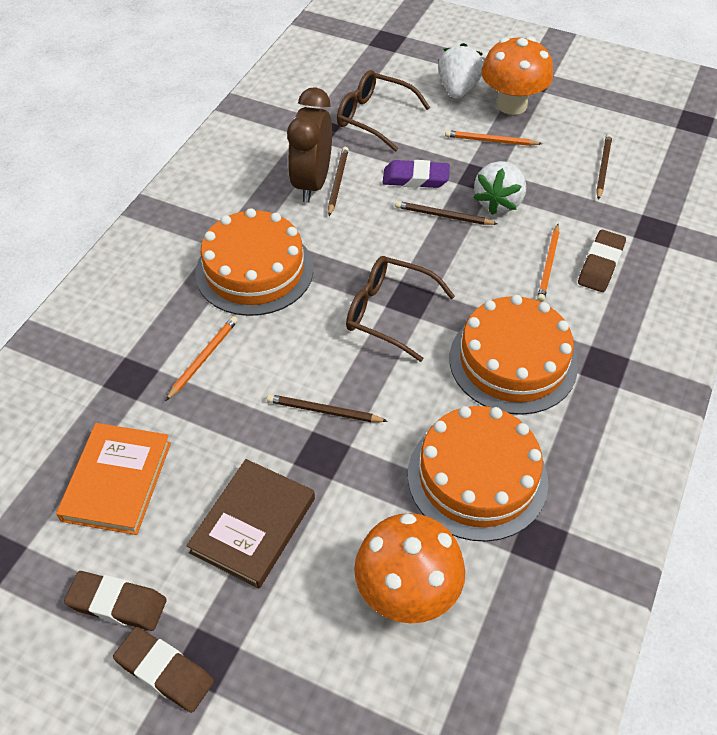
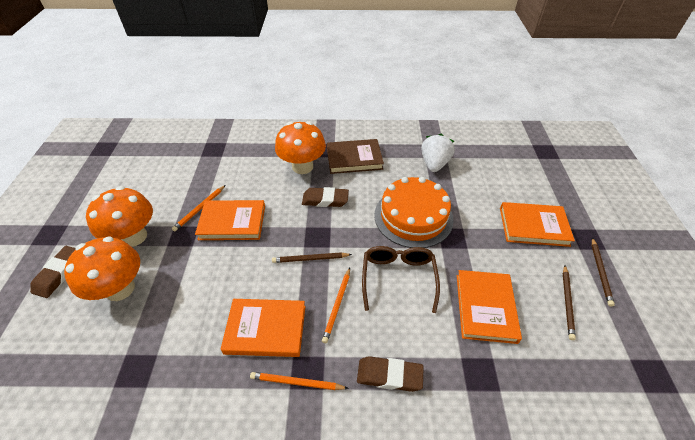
brown clock: 1 -> 0
brown glasses: 2 -> 1
brown pencil: 4 -> 3
orange book: 1 -> 4
orange cake: 3 -> 1
orange mushroom: 2 -> 3
purple eraser: 1 -> 0
white strawberry: 2 -> 1

